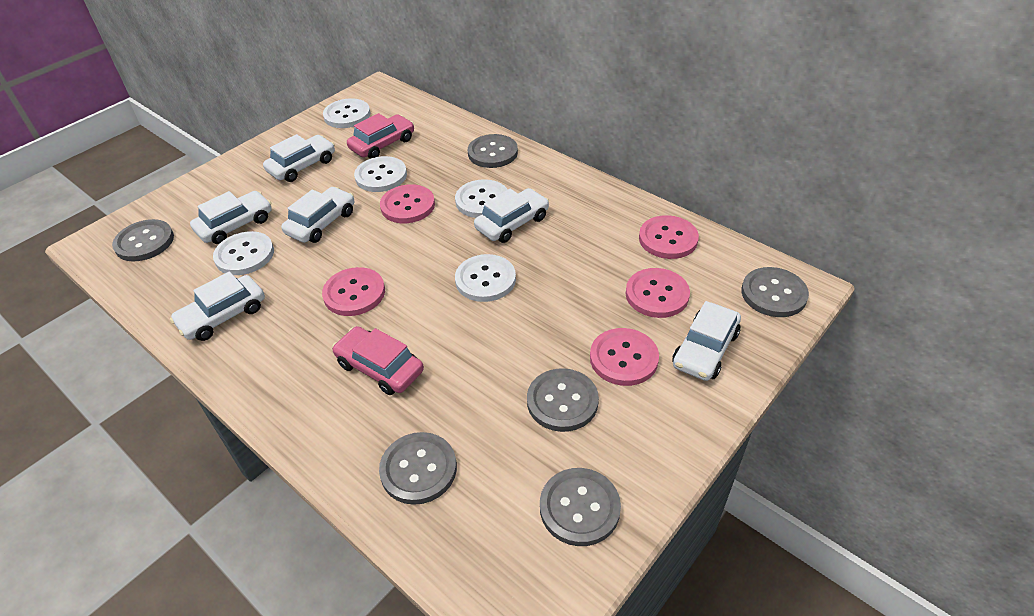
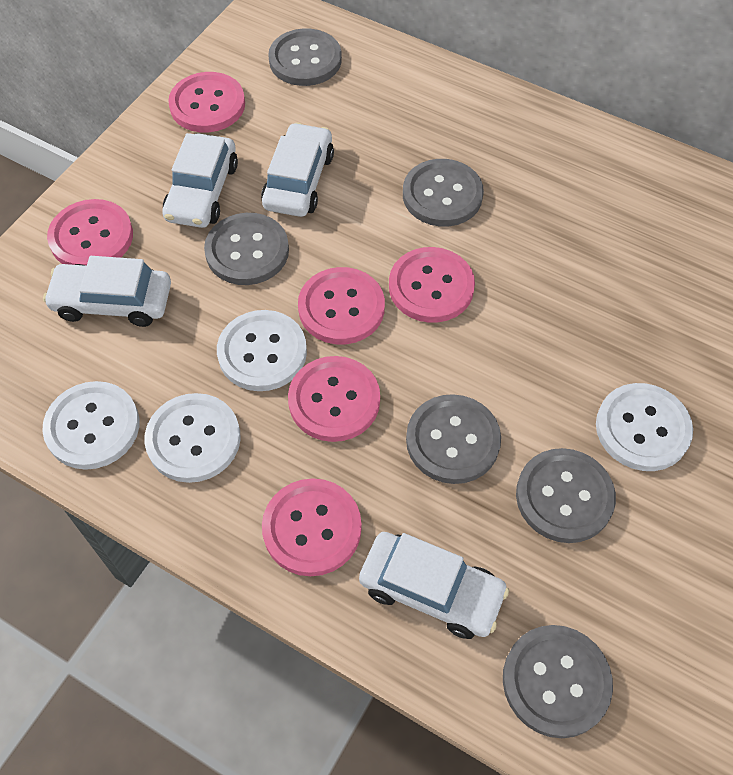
pink button: 5 -> 6
pink car: 2 -> 0
white button: 5 -> 4
white car: 6 -> 4

